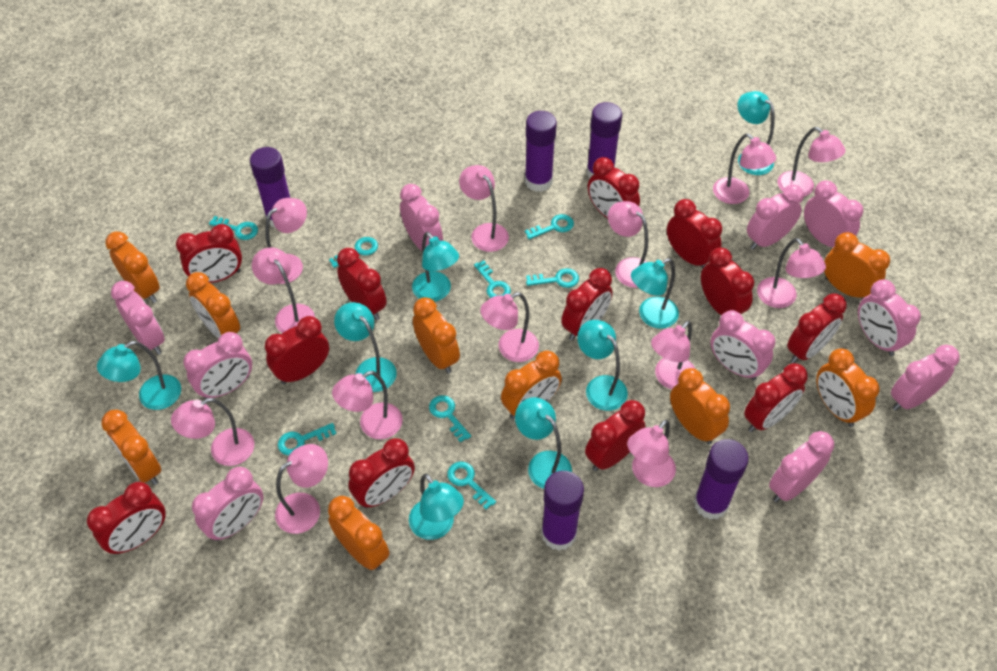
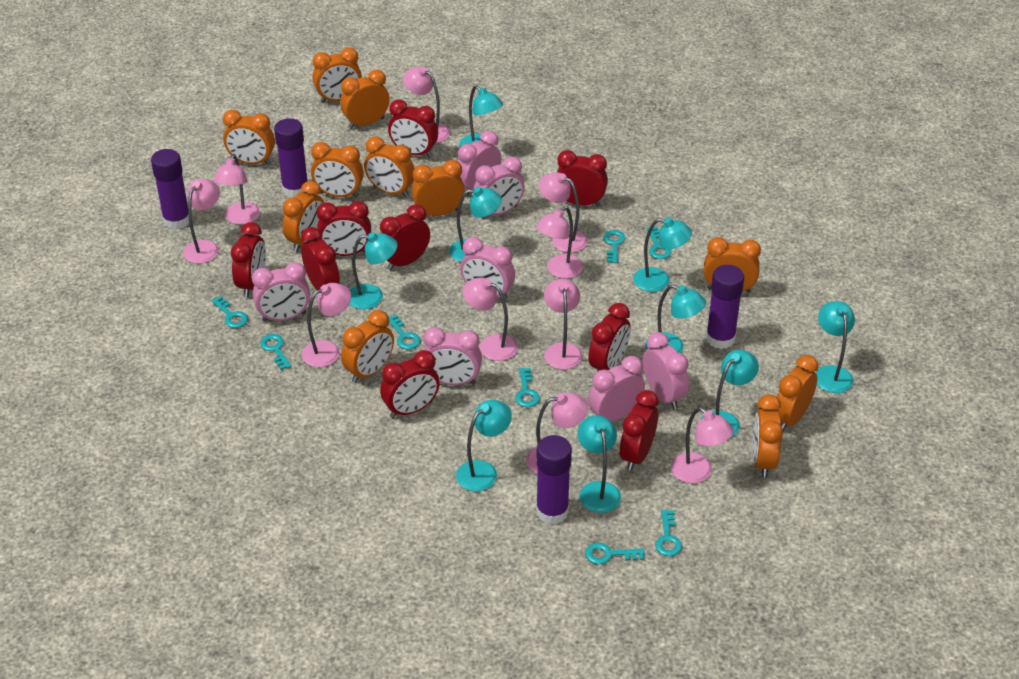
orange clock: 9 -> 11
pink clock: 10 -> 7
pink lamp: 13 -> 10
purple glue stick: 5 -> 4
red clock: 12 -> 9
turquoise lamp: 8 -> 9

